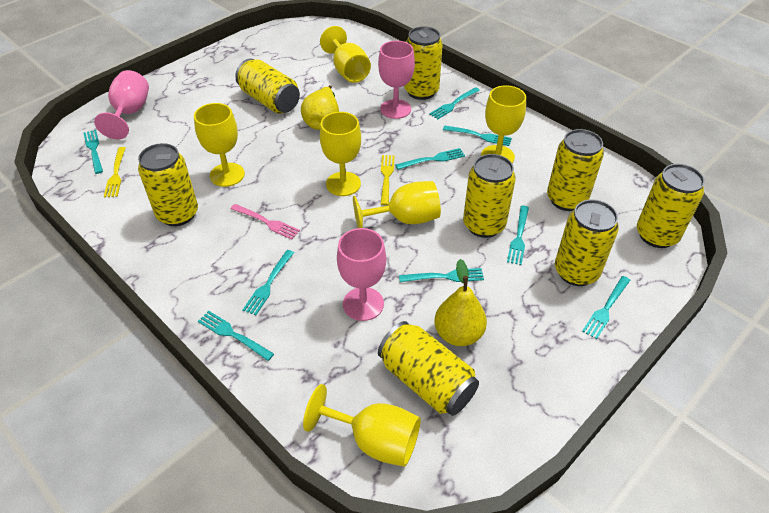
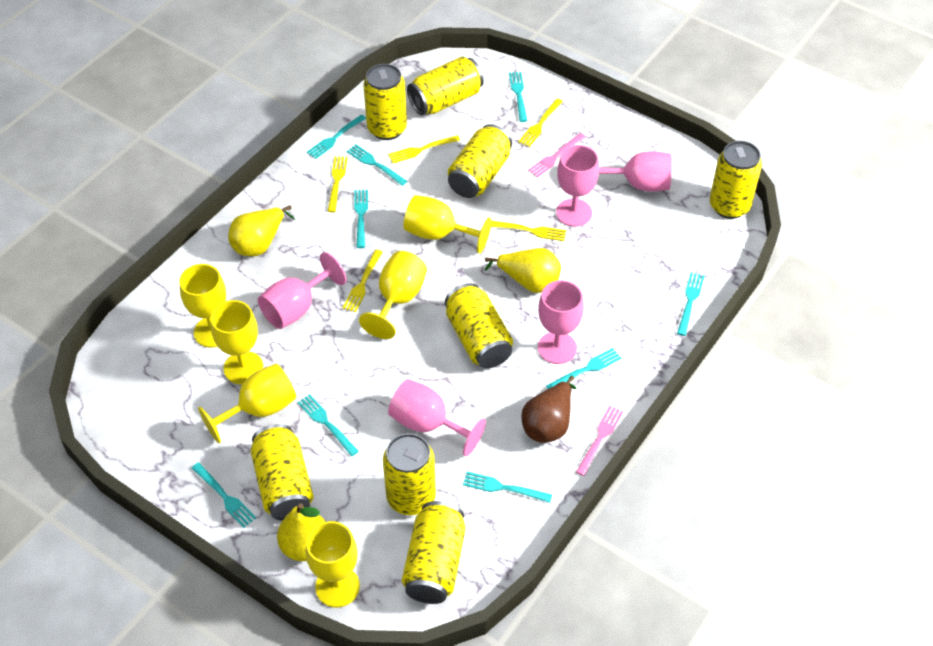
brown pear: 0 -> 1
pink fork: 1 -> 2
pink goblet: 3 -> 5
yellow fork: 2 -> 5
yellow pear: 2 -> 3

